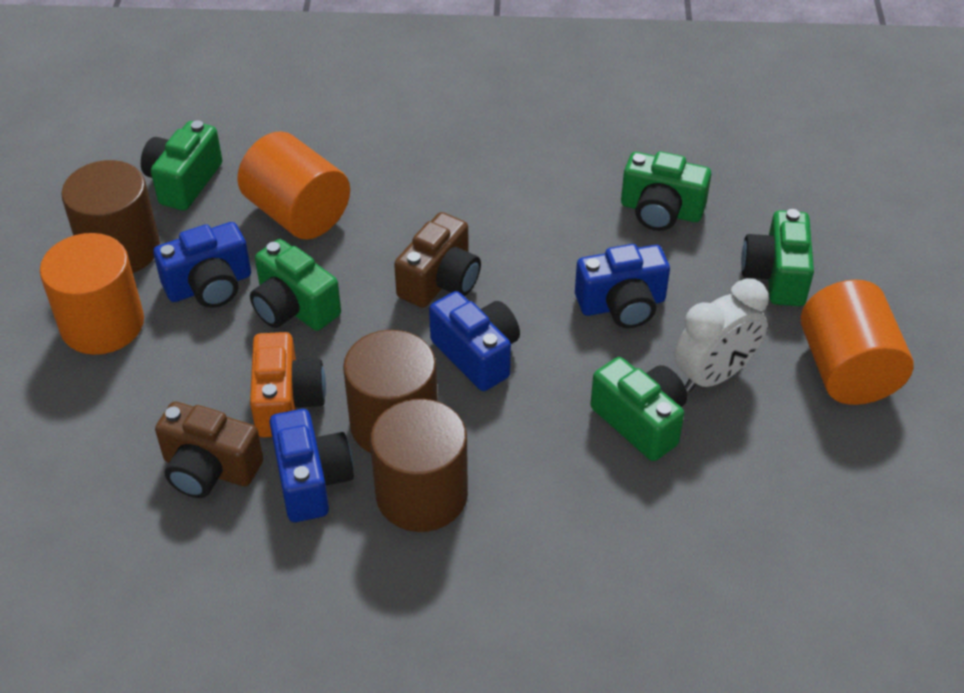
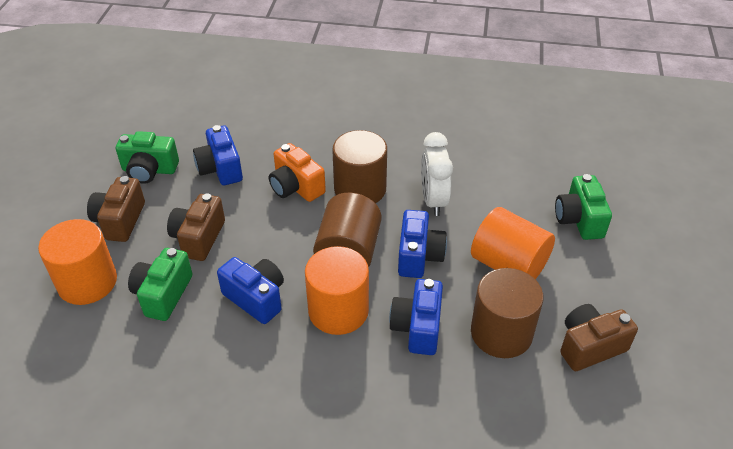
brown camera: 2 -> 3
green camera: 5 -> 3

